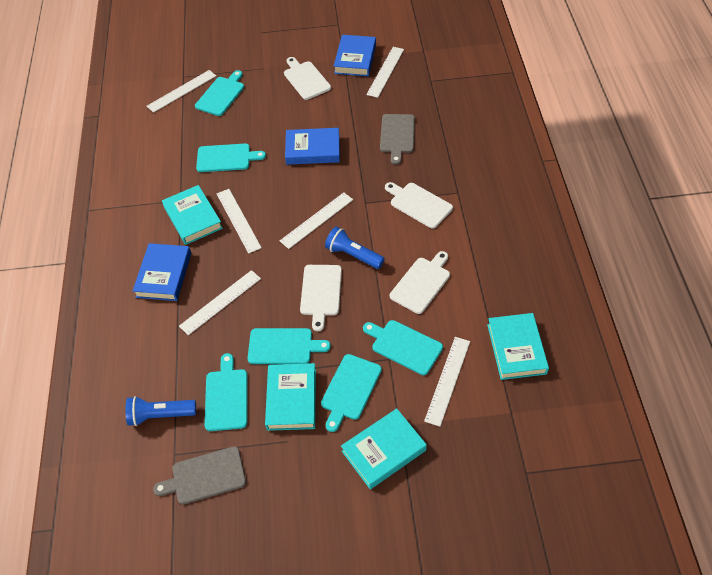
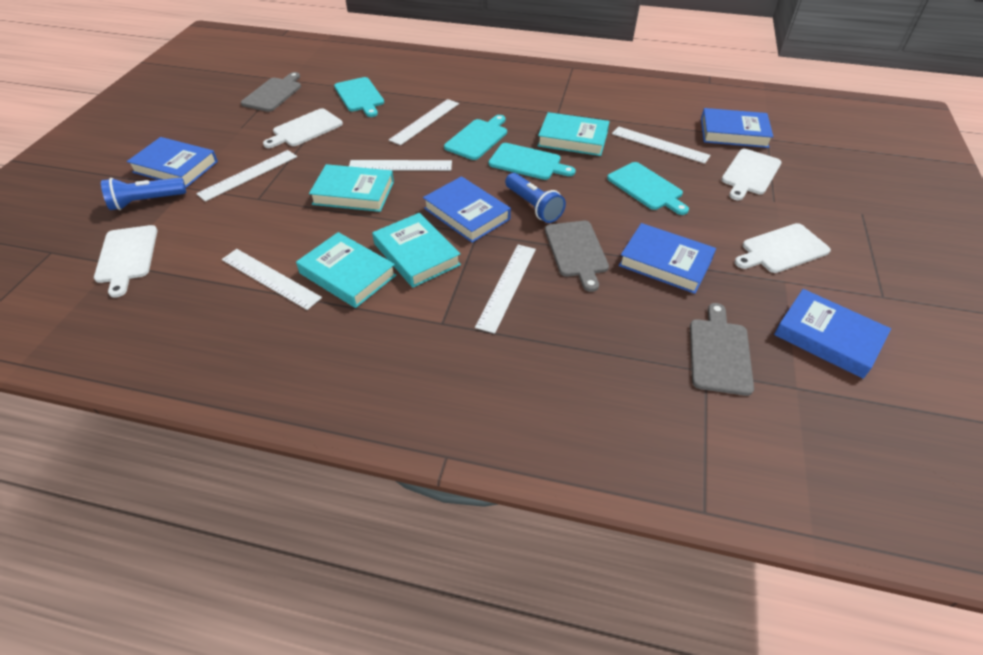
blue book: 3 -> 5
grey cutting board: 2 -> 3
turquoise cutting board: 6 -> 4

